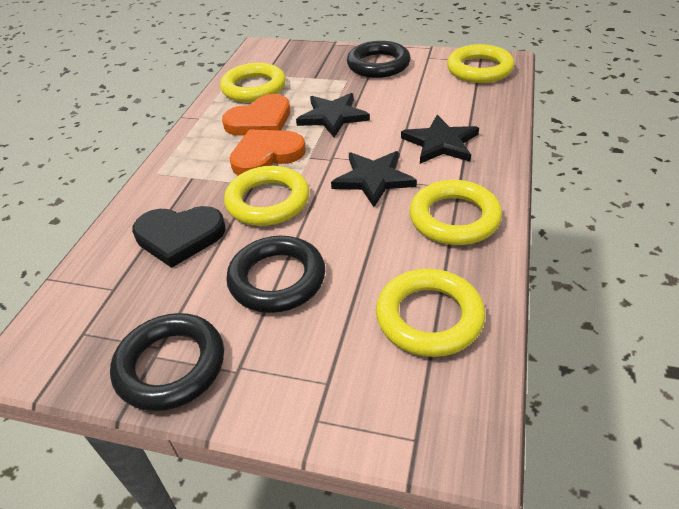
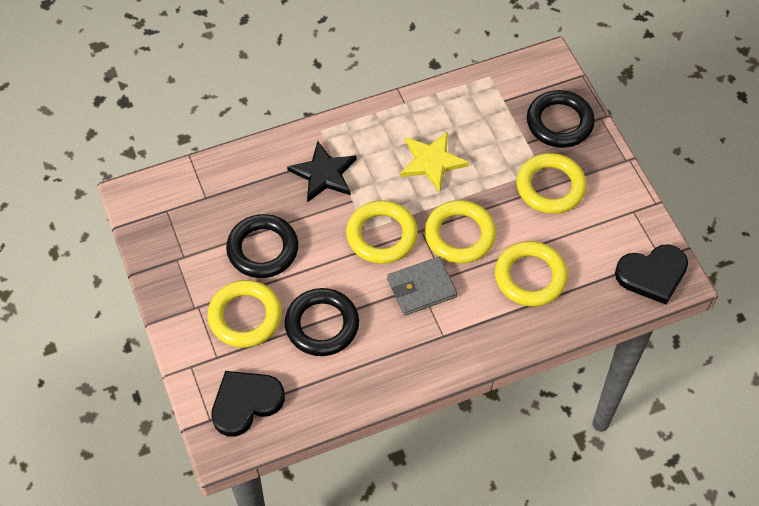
black heart: 1 -> 2
black star: 3 -> 1
grey wallet: 0 -> 1
orange heart: 2 -> 0
yellow star: 0 -> 1

